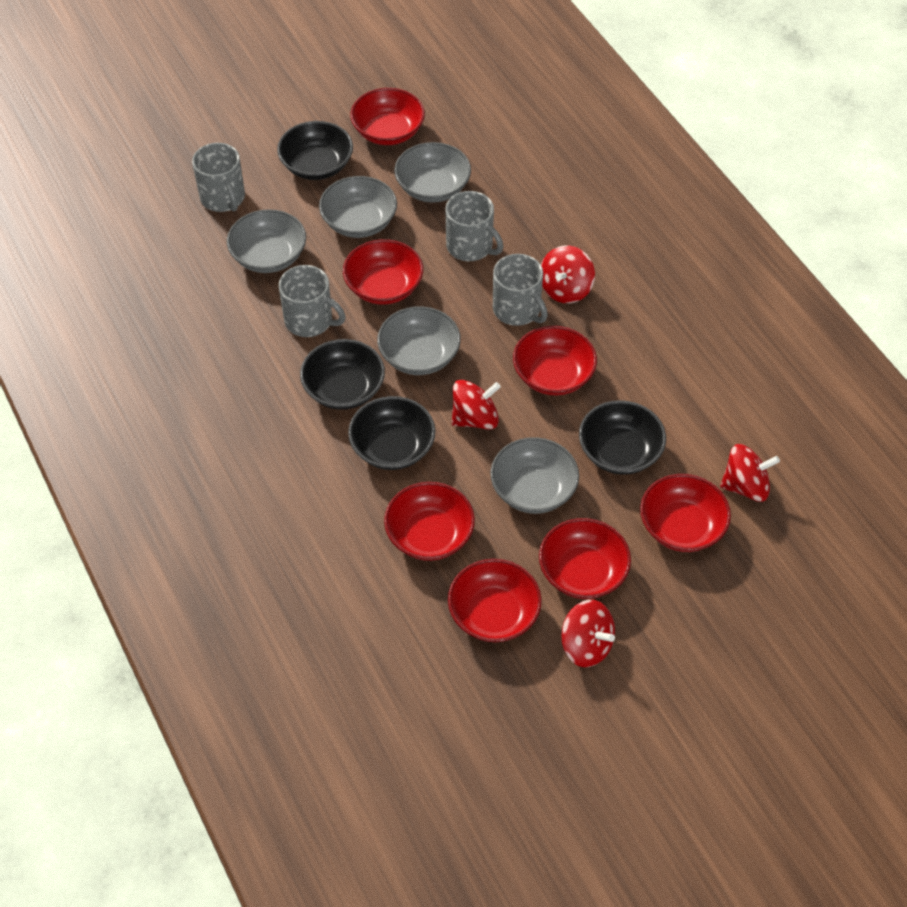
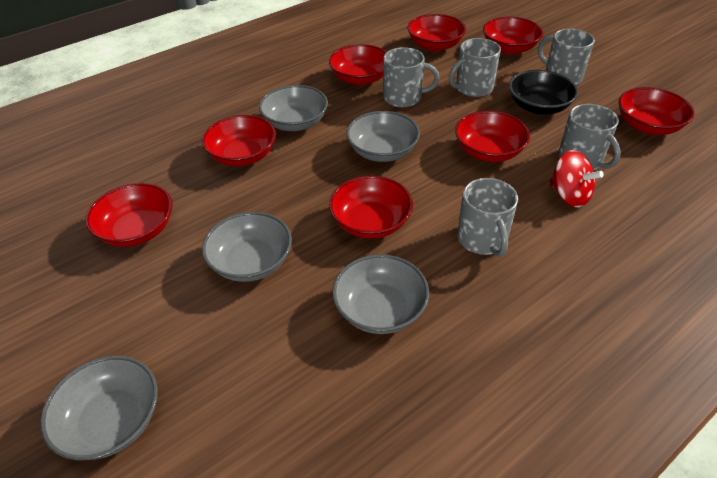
black bowl: 4 -> 1
grey mug: 4 -> 5
red bowl: 7 -> 8
red spinning top: 4 -> 1

